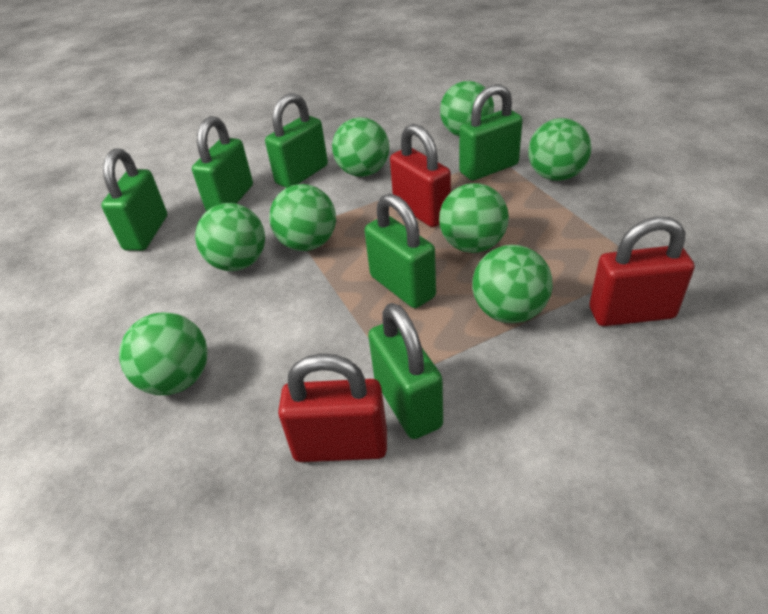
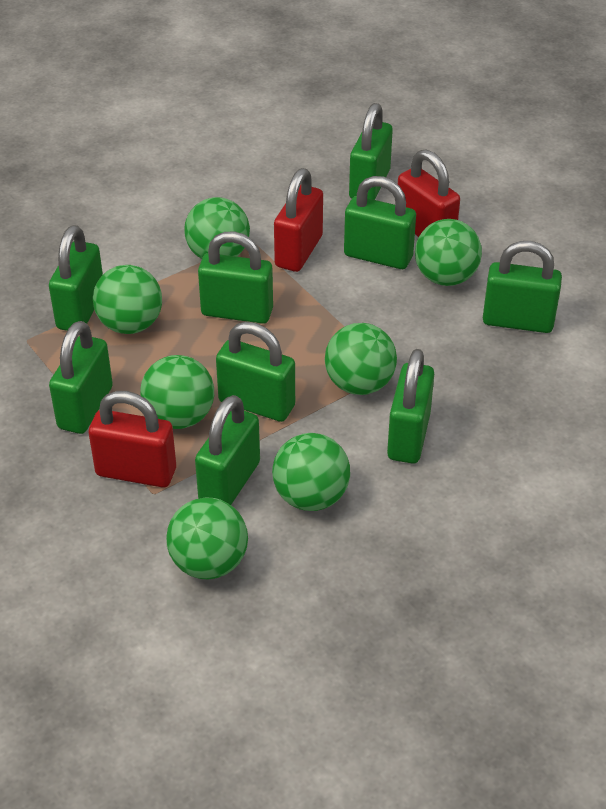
green ball: 8 -> 7
green padlock: 6 -> 9

